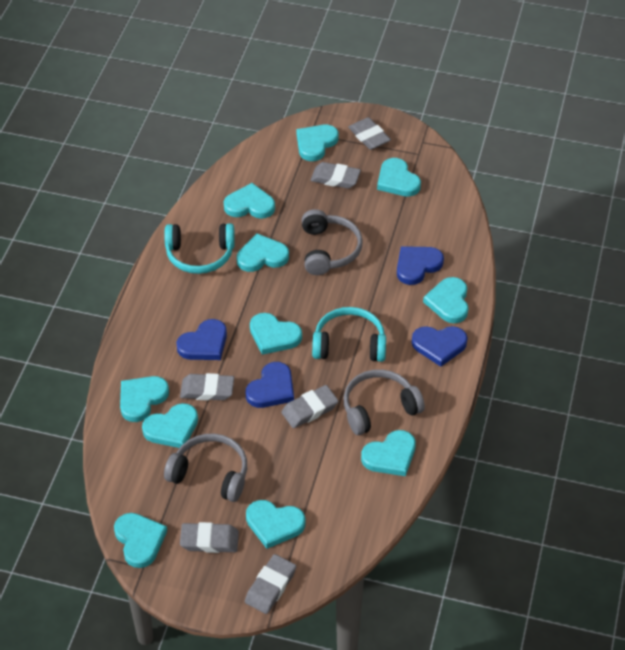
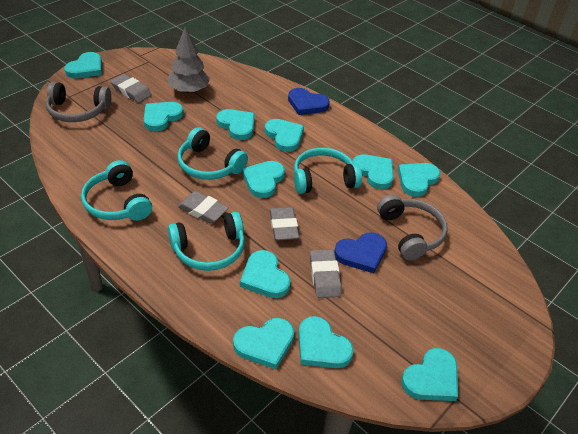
blue heart: 4 -> 2
grey eraser: 6 -> 4
grey headphones: 3 -> 2
grey tree: 0 -> 1
turquoise headphones: 2 -> 4

